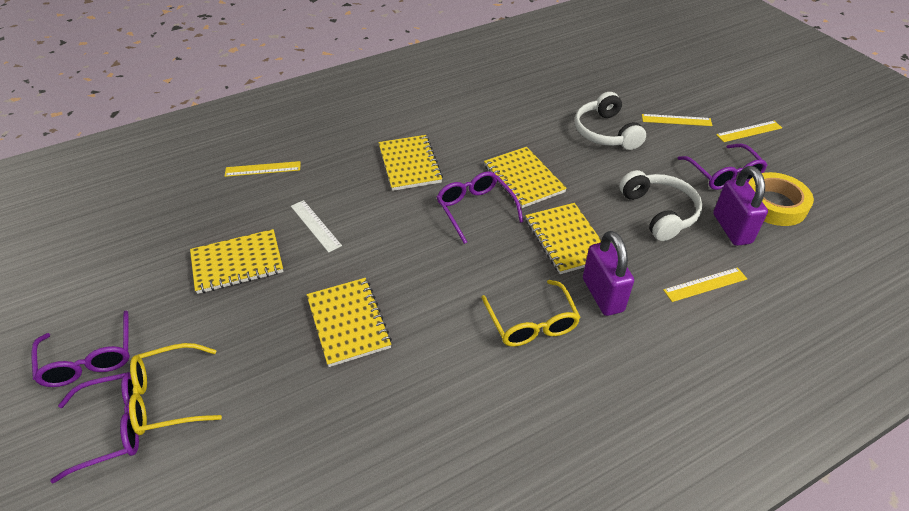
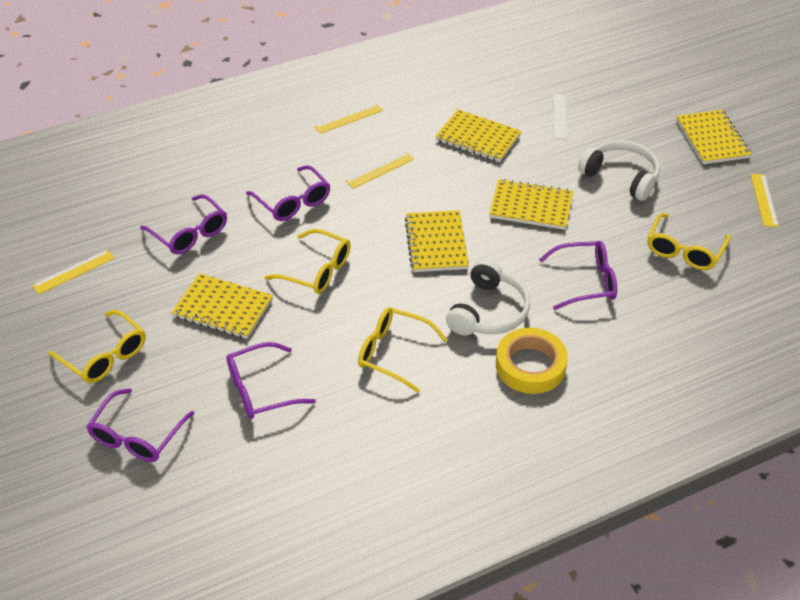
purple glasses: 4 -> 5
purple padlock: 2 -> 0
yellow glasses: 2 -> 4

